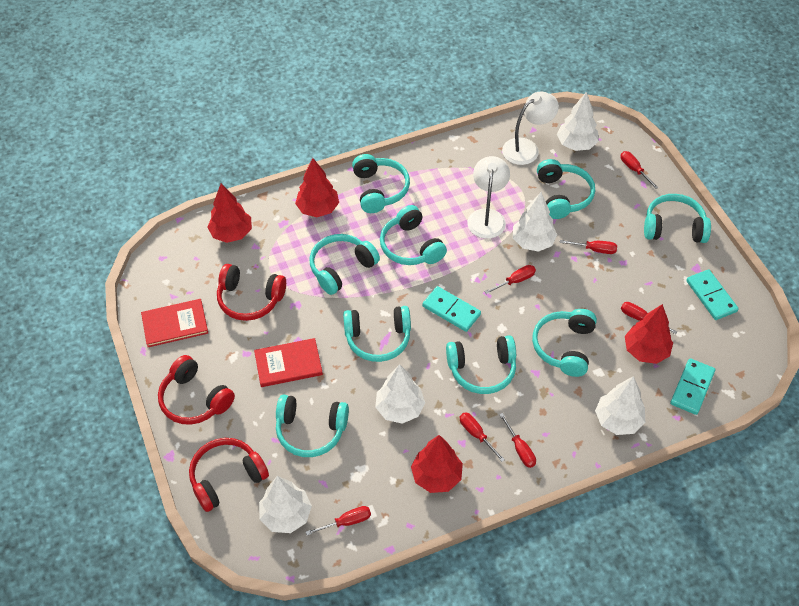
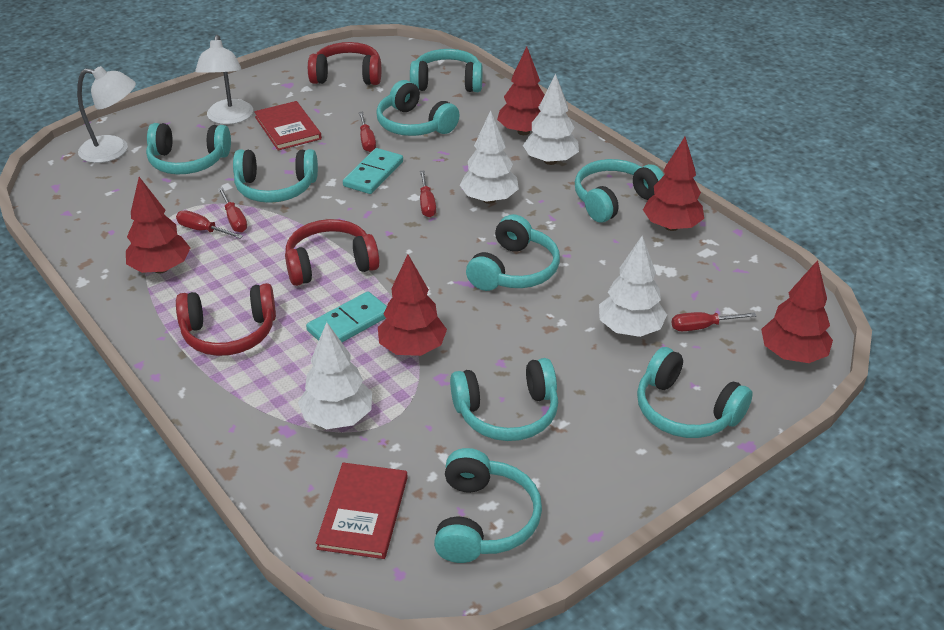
red screwdriver: 7 -> 5
red tree: 4 -> 5
turquoise domino: 3 -> 2
white tree: 5 -> 4

